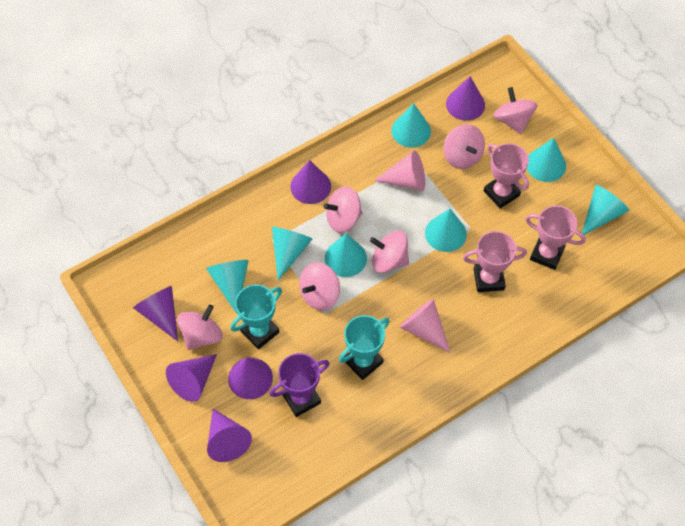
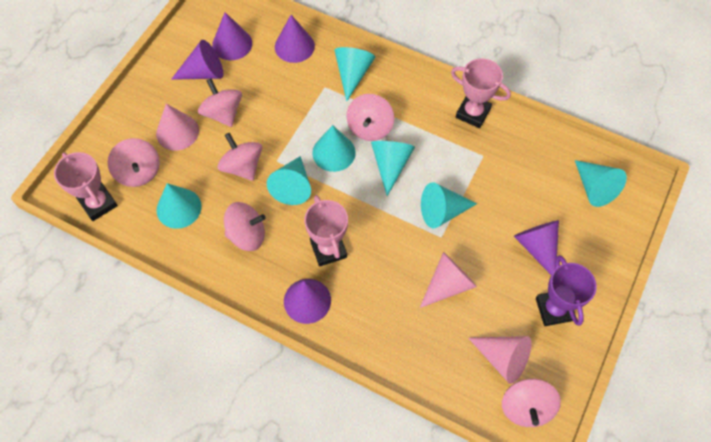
pink cone: 2 -> 3
purple cone: 6 -> 5
turquoise trophy: 2 -> 0

